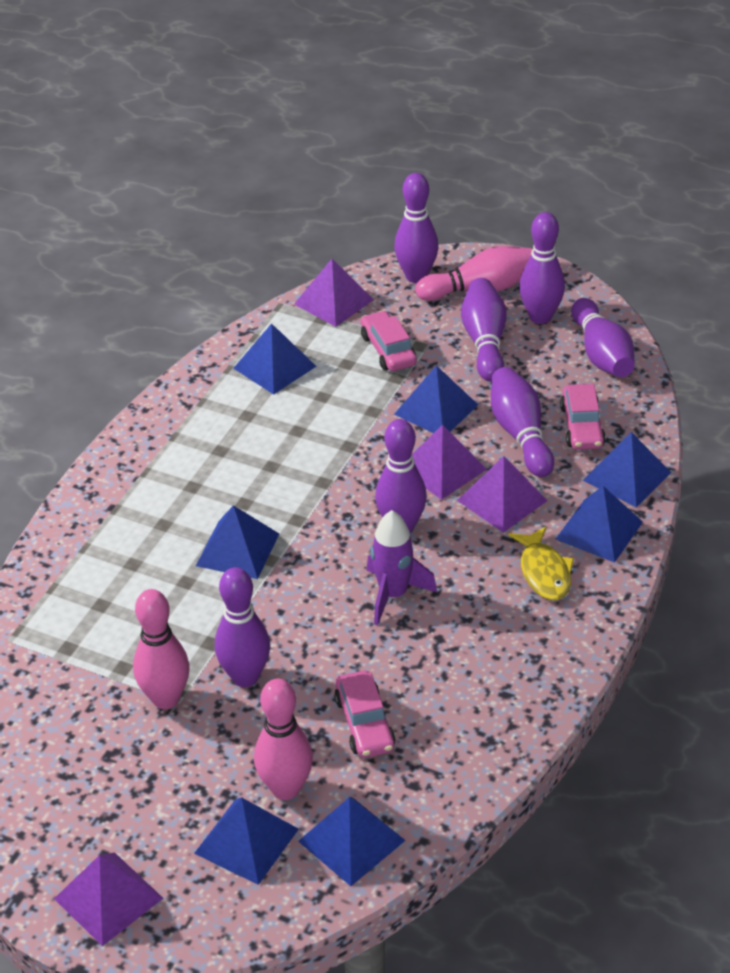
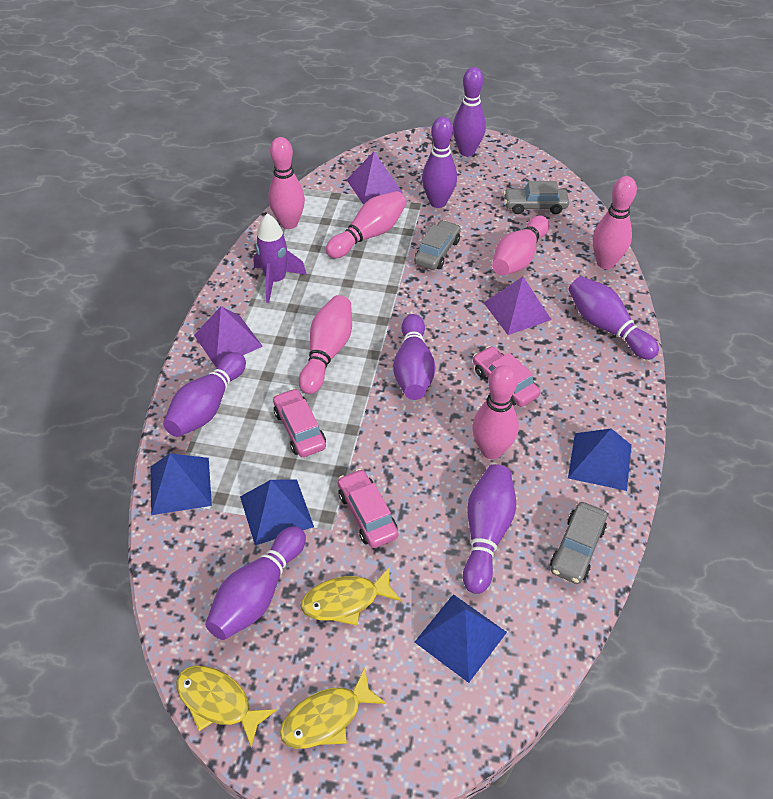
blue pyramid: 7 -> 4
grey car: 0 -> 3
pink bowling pin: 3 -> 6
purple pyramid: 4 -> 3
yellow fish: 1 -> 3

